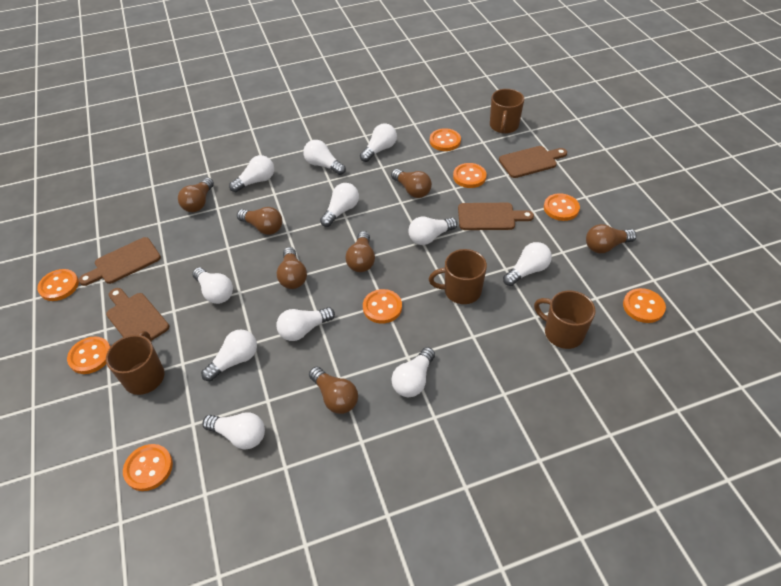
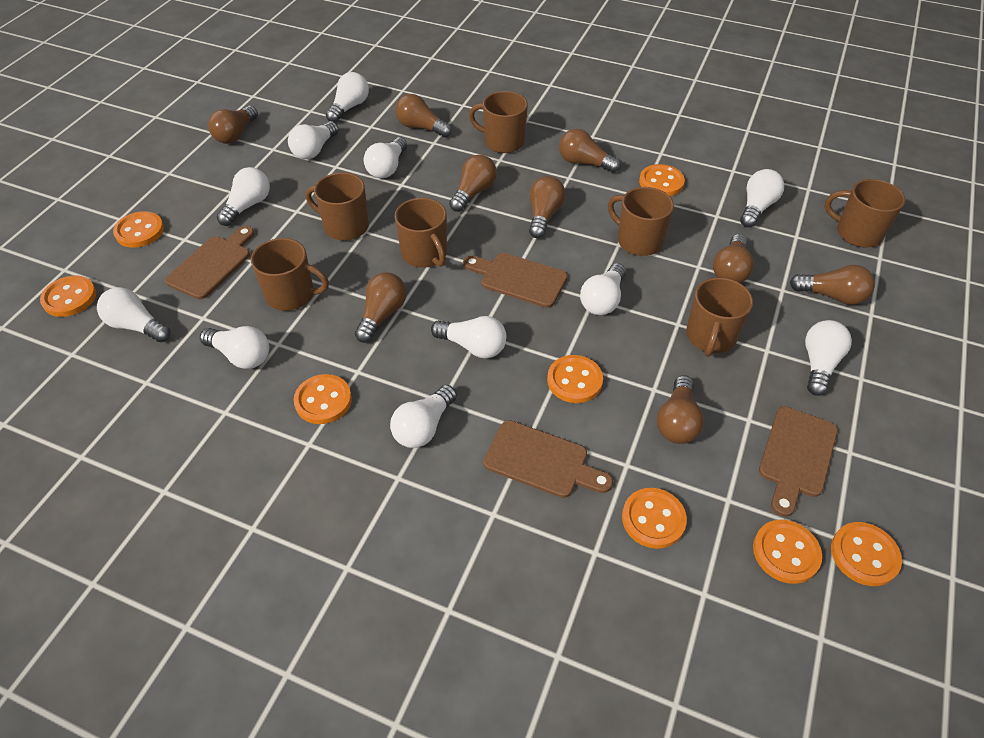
brown light bulb: 7 -> 9
brown mug: 4 -> 7

